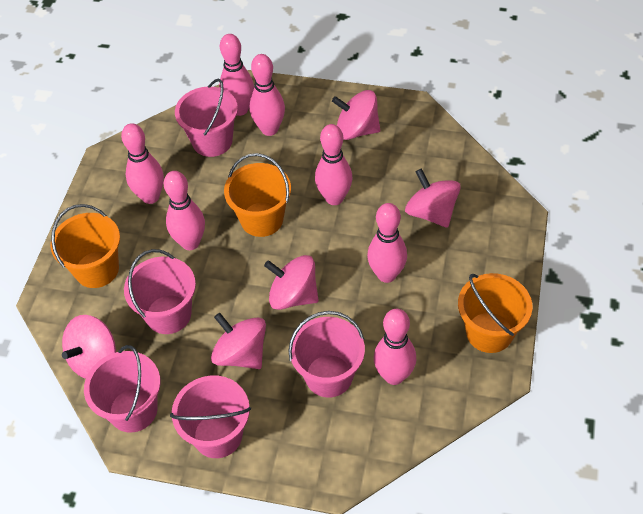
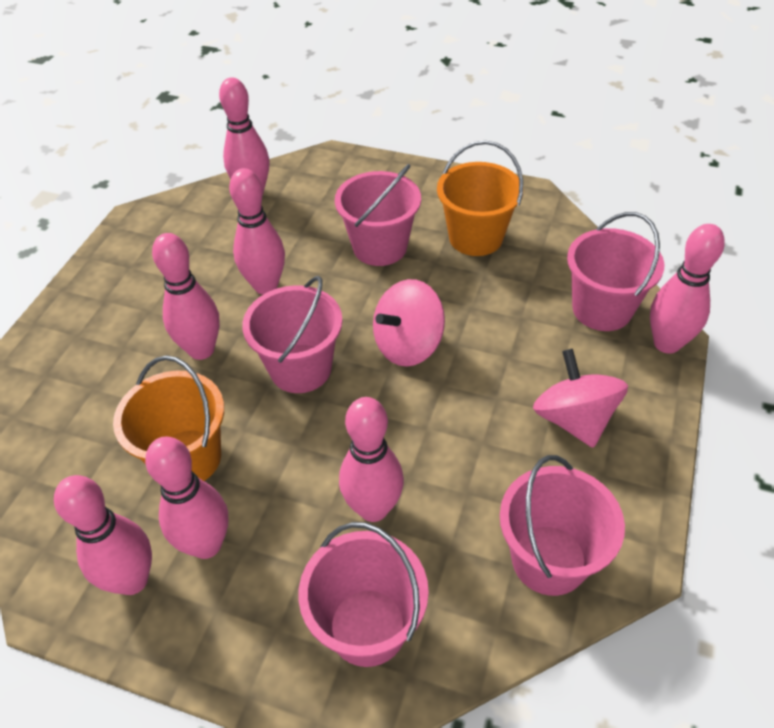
orange bucket: 3 -> 2
pink spinning top: 5 -> 2

